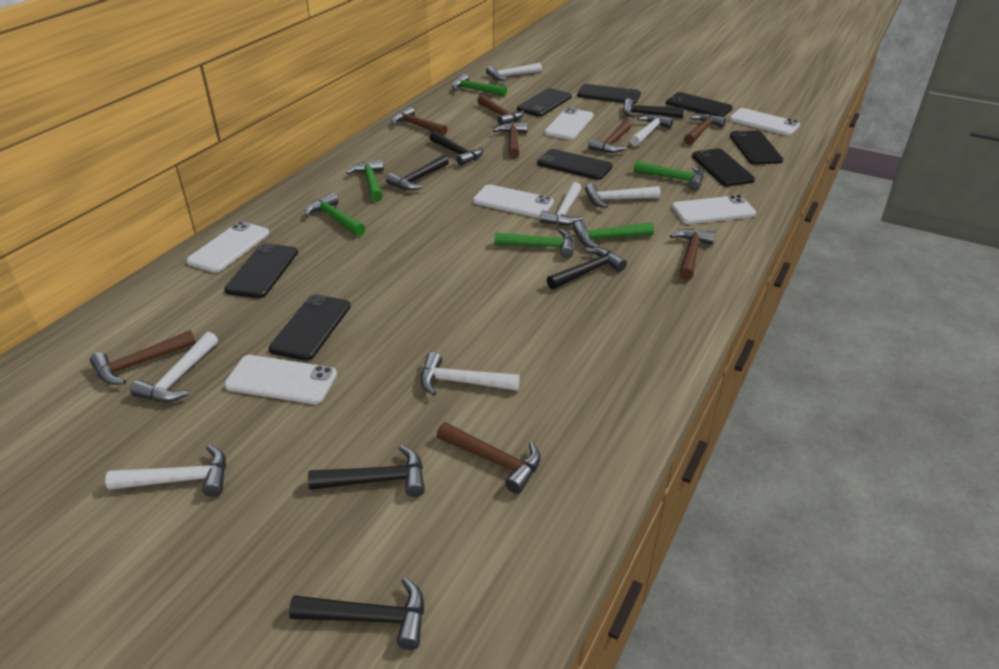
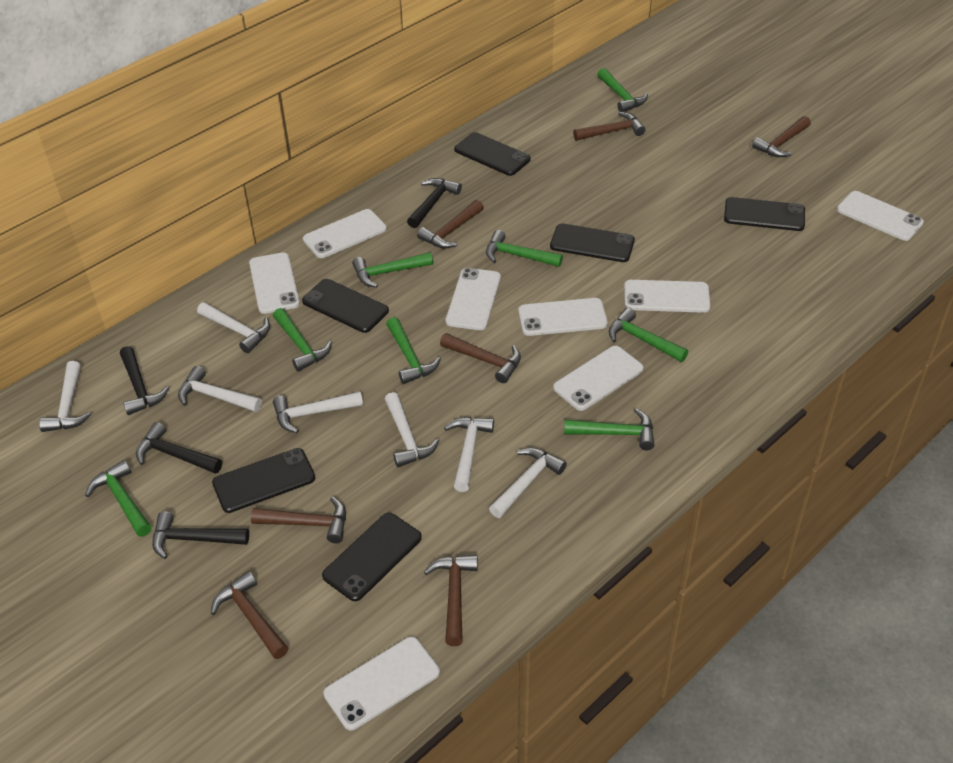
black hammer: 6 -> 4
black phone: 8 -> 6
brown hammer: 8 -> 7
green hammer: 6 -> 8
white phone: 6 -> 8

